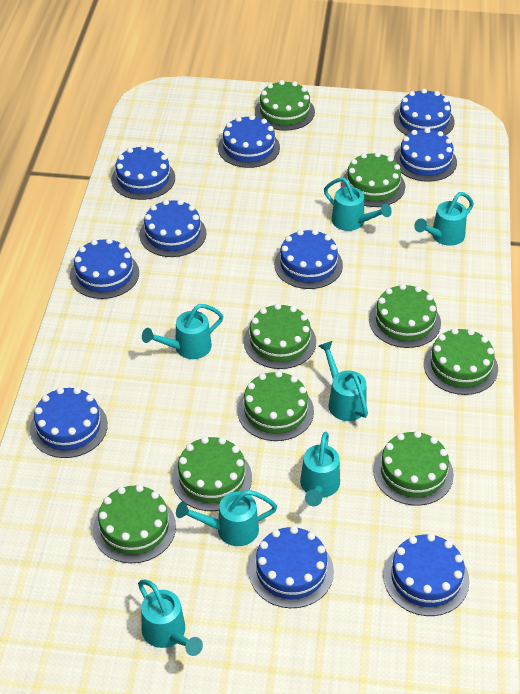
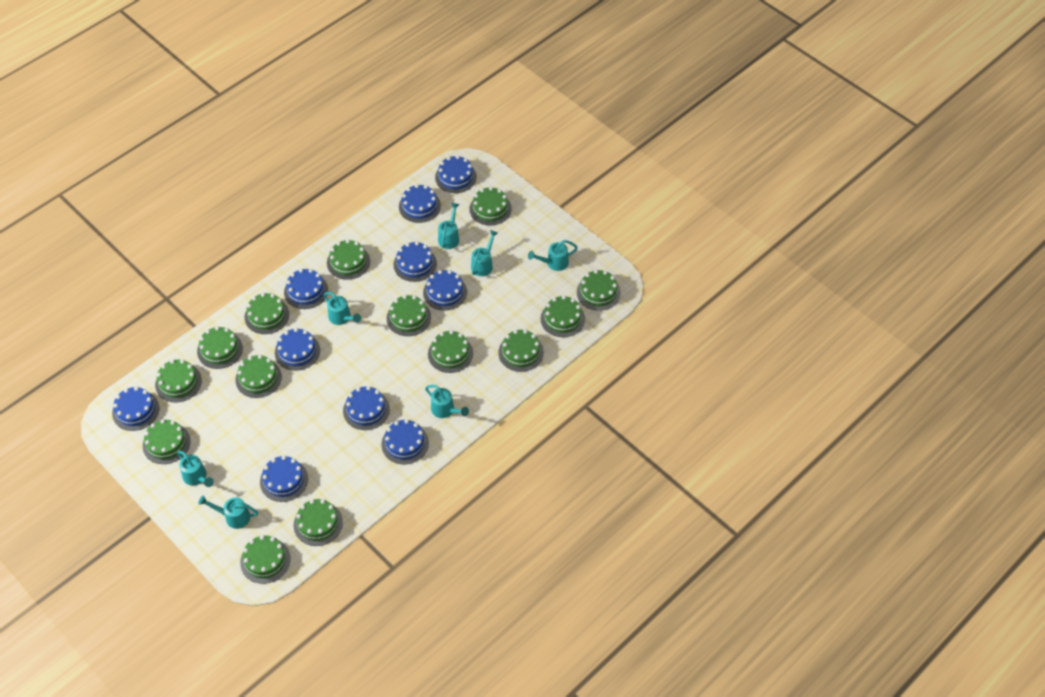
green cake: 9 -> 14

